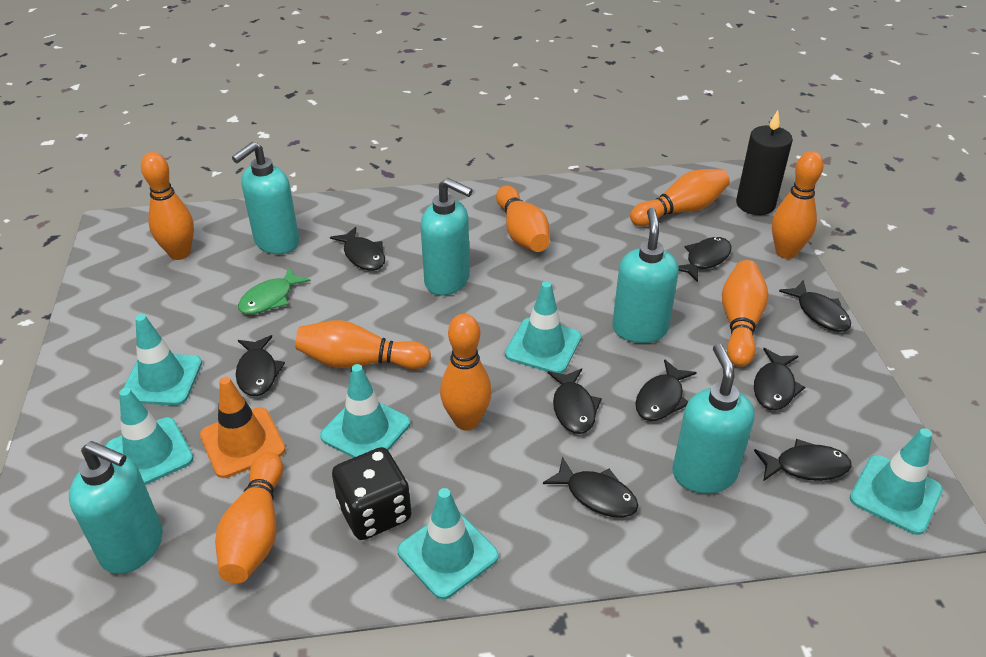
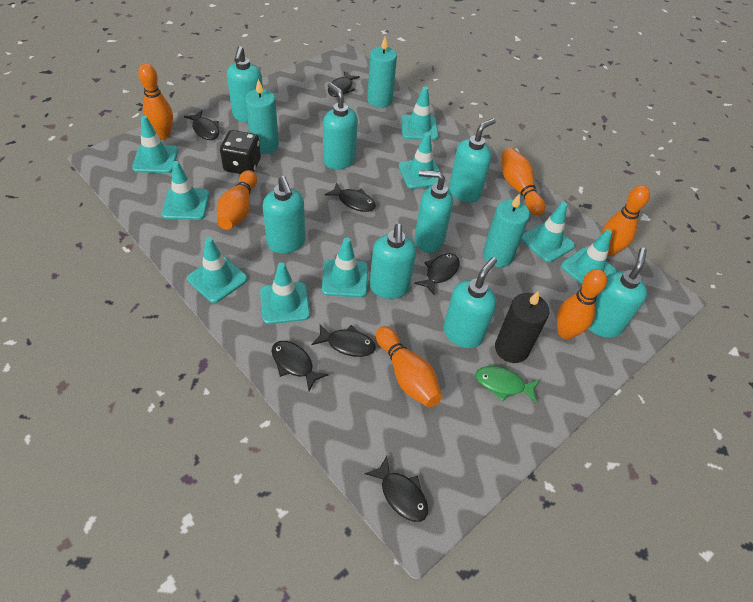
black fish: 9 -> 7
orange bowling pin: 8 -> 6
orange traffic cone: 1 -> 0
turquoise candle: 0 -> 3
turquoise soap dispenser: 5 -> 8
turquoise traffic cone: 6 -> 9

